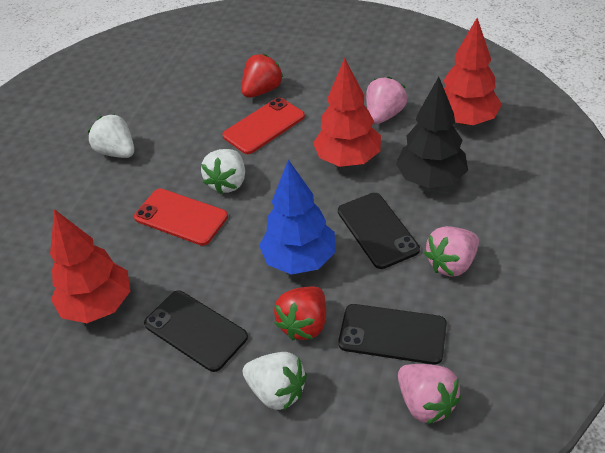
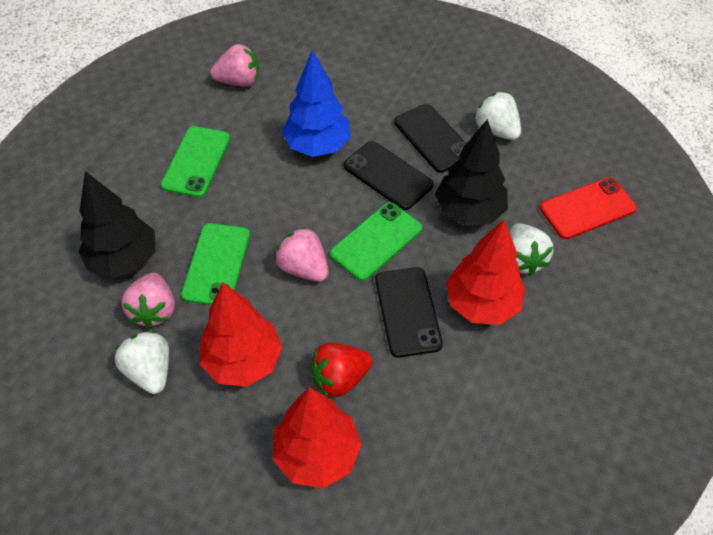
black tree: 1 -> 2
green phone: 0 -> 3
red phone: 2 -> 1
red strawberry: 2 -> 1

